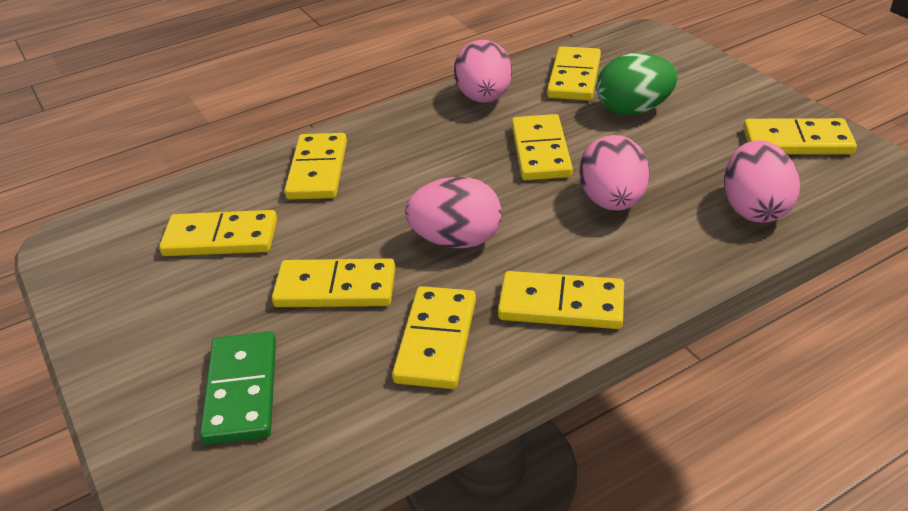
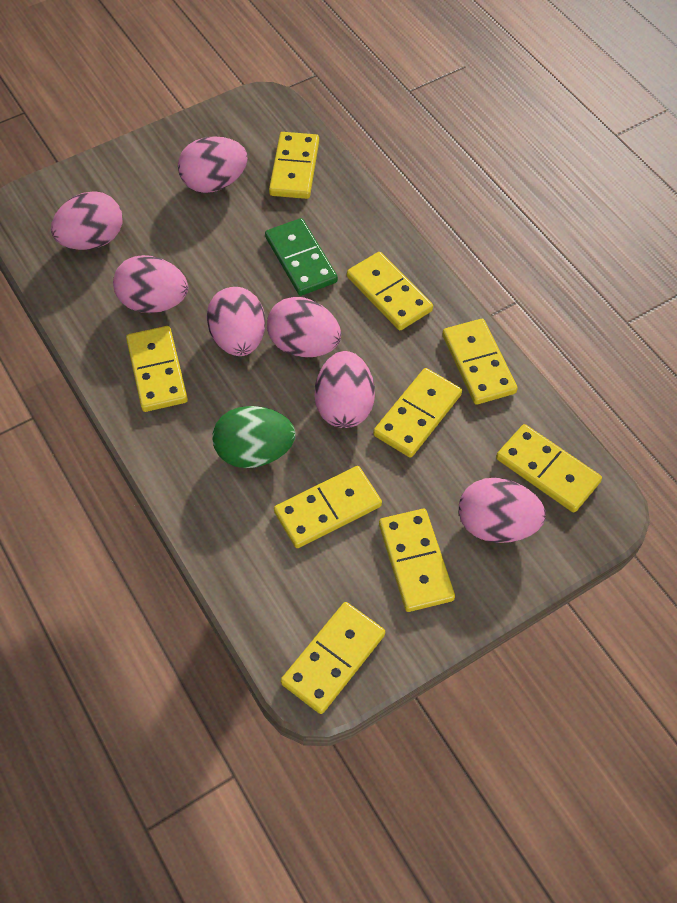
pink egg: 4 -> 7
yellow domino: 8 -> 9

